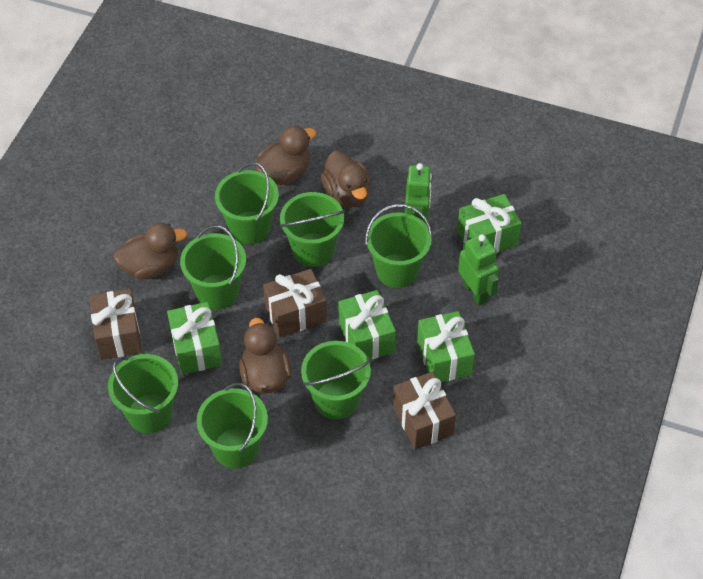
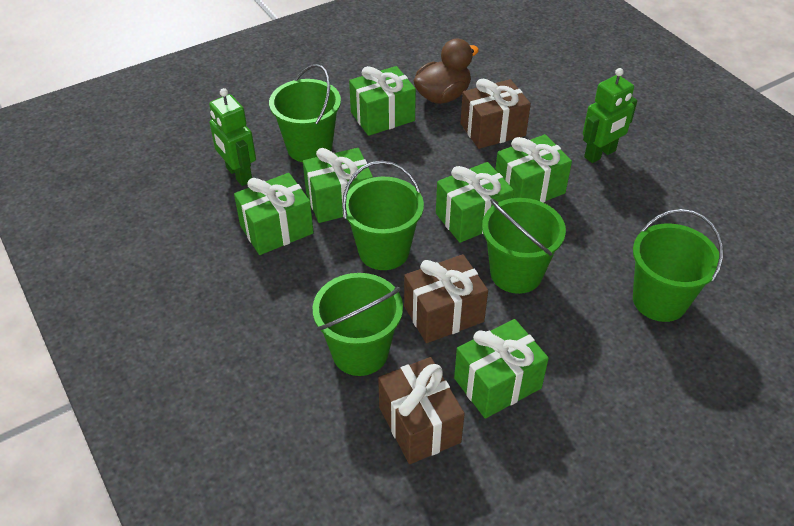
brown duck: 4 -> 1
green bucket: 7 -> 5
green gift: 4 -> 6

